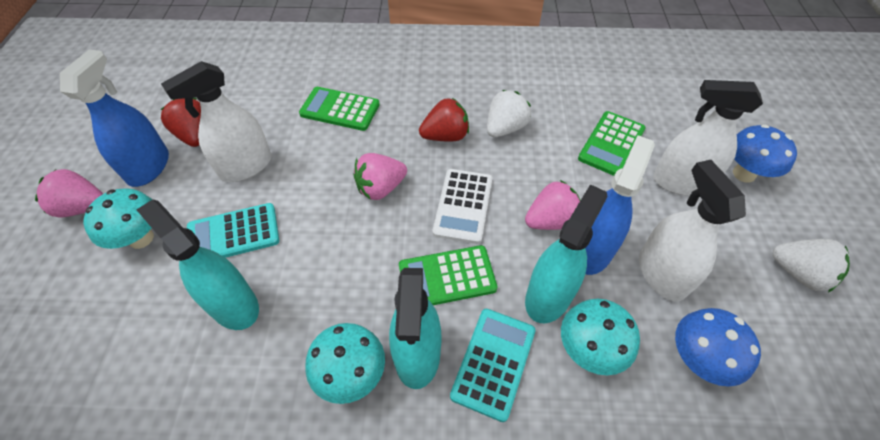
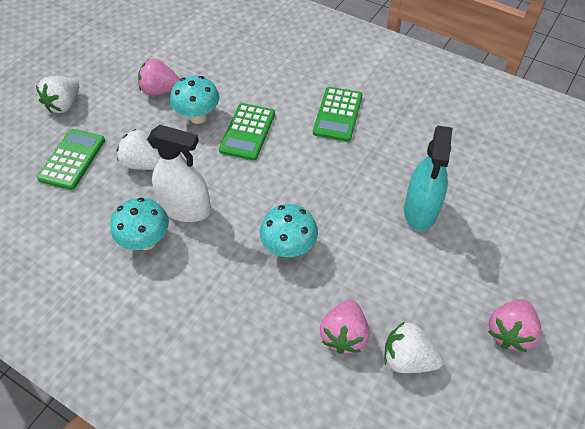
blue mushroom: 2 -> 0
blue spray bottle: 2 -> 0
red strawberry: 2 -> 0
turquoise calculator: 2 -> 0
turquoise spray bottle: 3 -> 1
white calculator: 1 -> 0
white spray bottle: 3 -> 1
white strawberry: 2 -> 3

